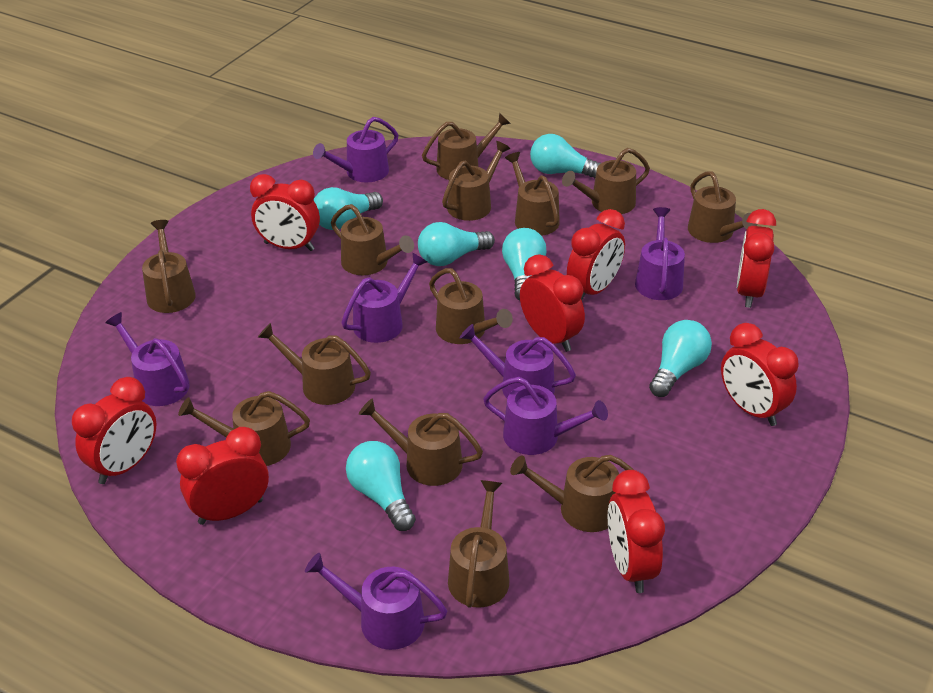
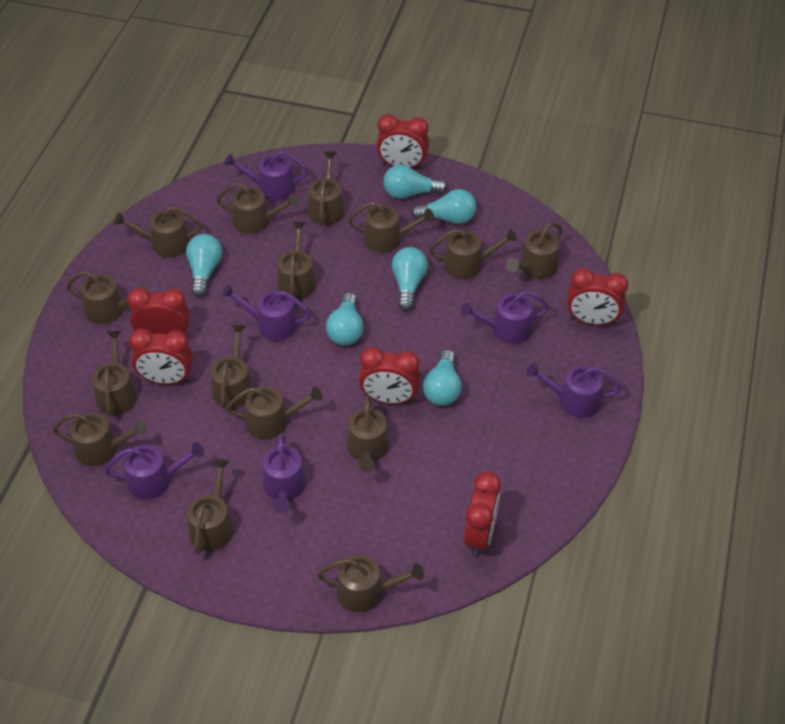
brown watering can: 13 -> 15
purple watering can: 7 -> 6
red clock: 8 -> 6

